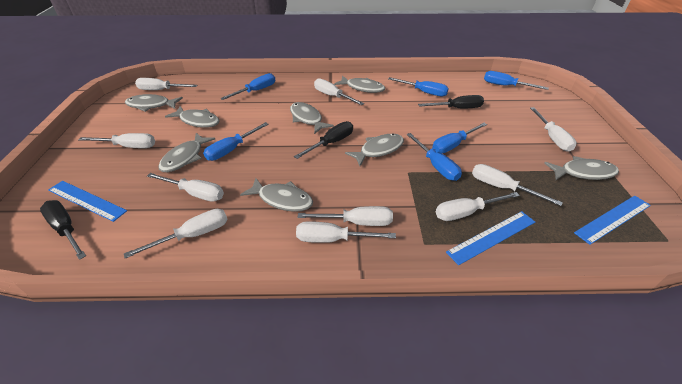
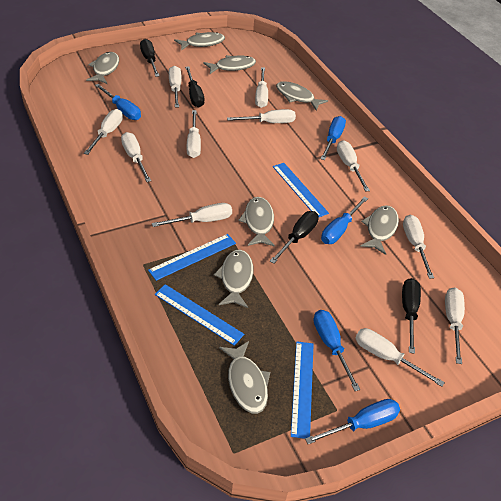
black screwdriver: 3 -> 4
blue ruler: 3 -> 4
blue screwdriver: 6 -> 5
white screwdriver: 10 -> 11

